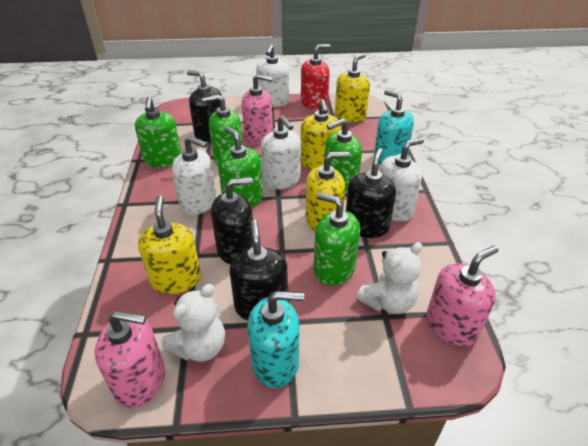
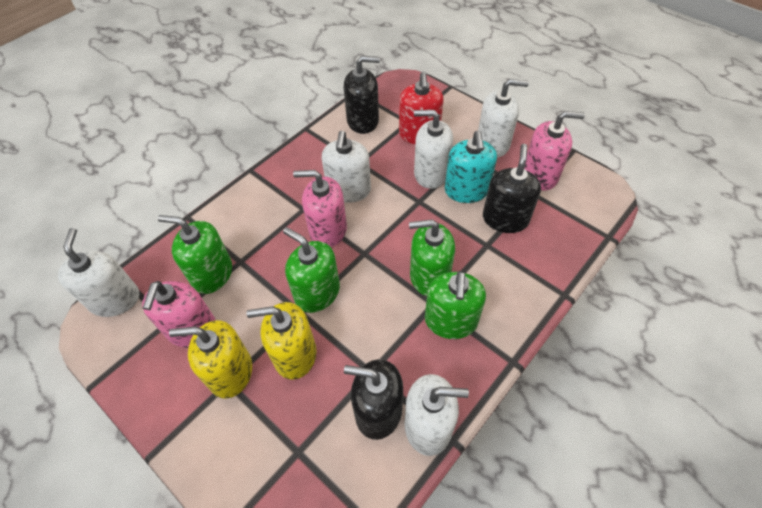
black soap dispenser: 4 -> 3
green soap dispenser: 5 -> 4
turquoise soap dispenser: 2 -> 1
white soap dispenser: 4 -> 5
white teddy bear: 2 -> 0
yellow soap dispenser: 4 -> 2

